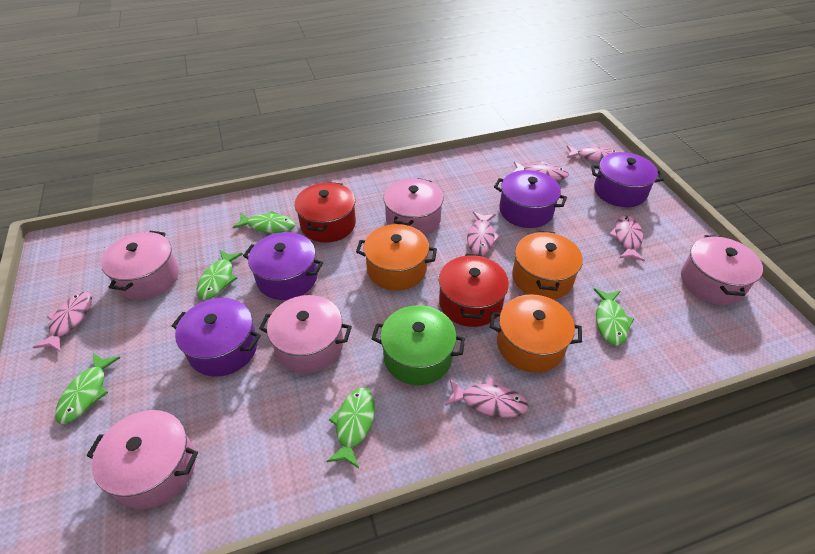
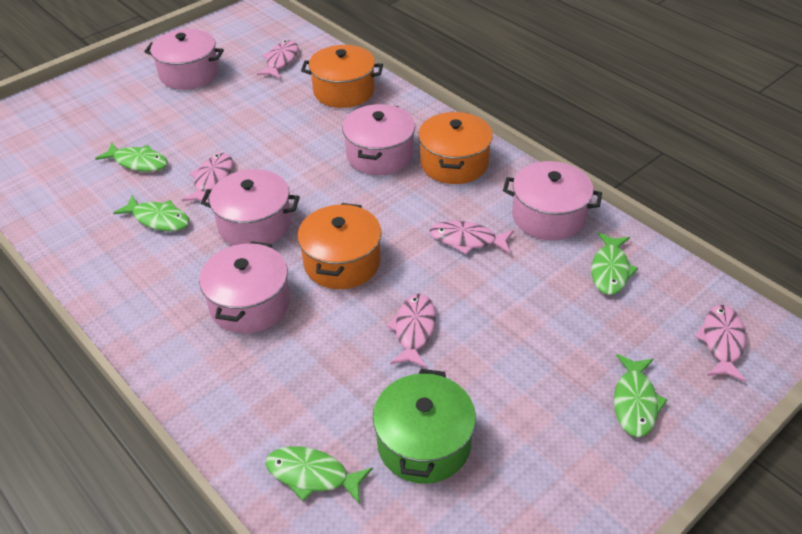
pink fish: 6 -> 5
purple pot: 4 -> 0
red pot: 2 -> 0

